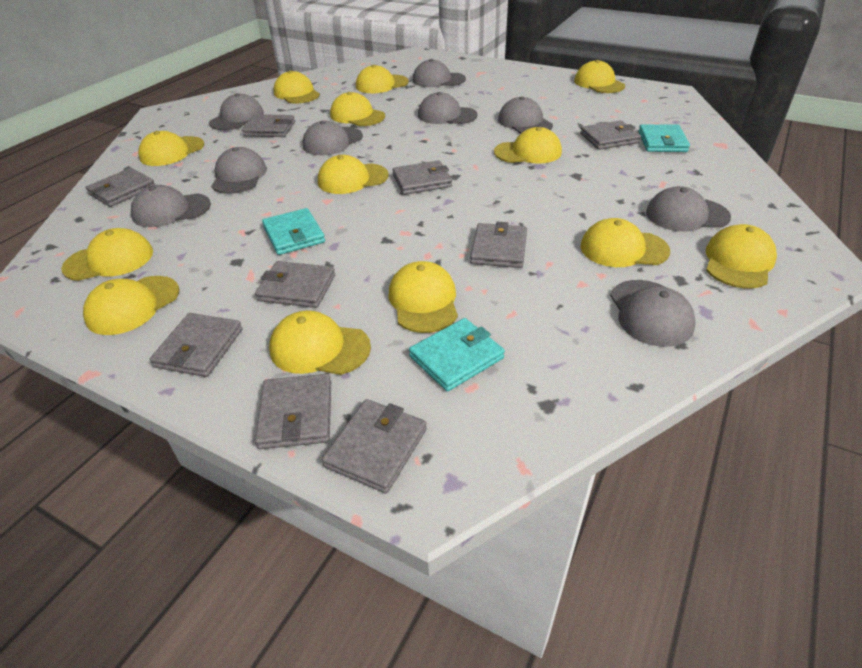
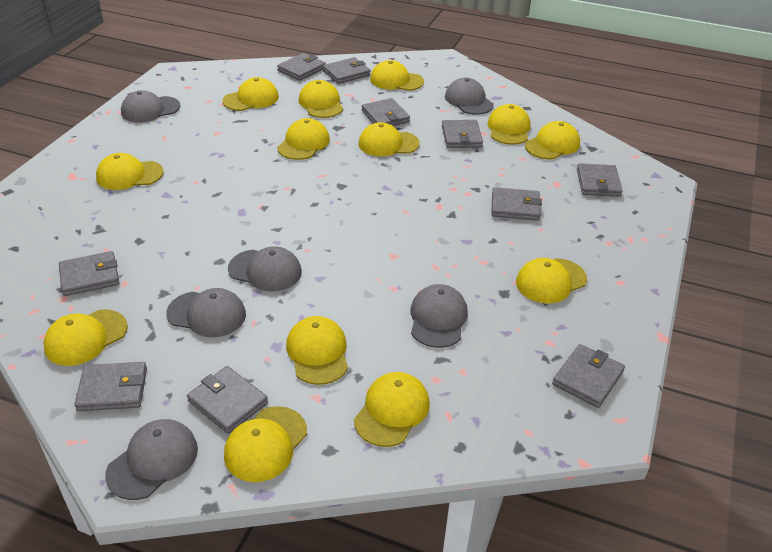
grey cap: 9 -> 6
grey wallet: 9 -> 10
turquoise wallet: 3 -> 0

